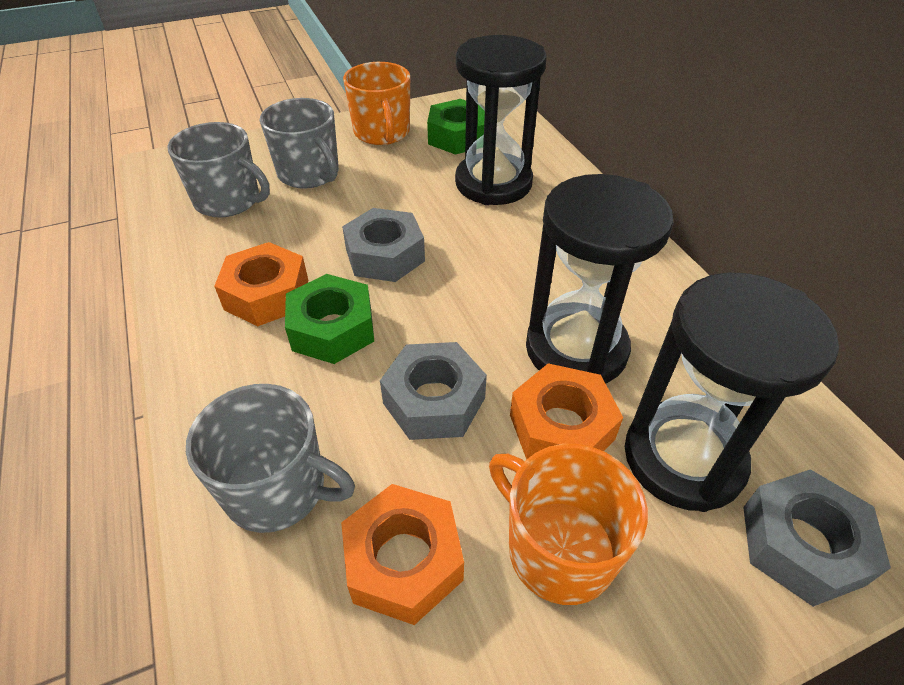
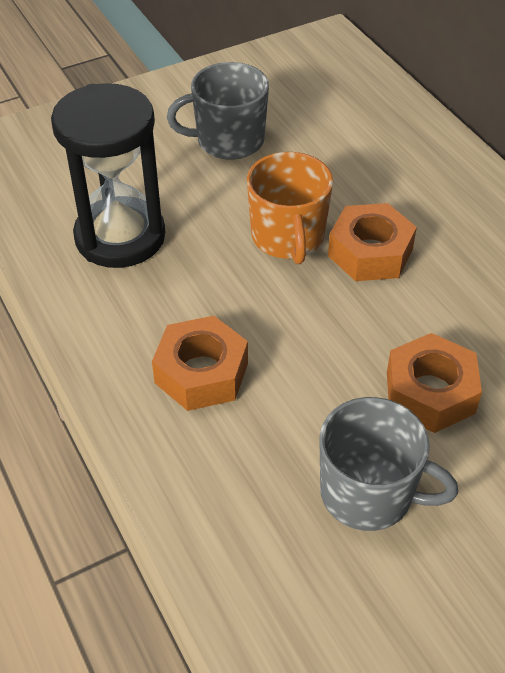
black hourglass: 3 -> 1
green nut: 2 -> 0
grey mug: 3 -> 2
grey nut: 3 -> 0
orange mug: 2 -> 1

